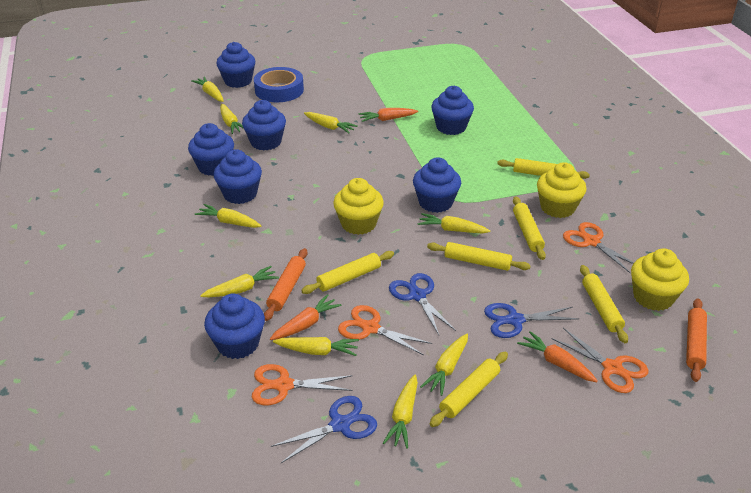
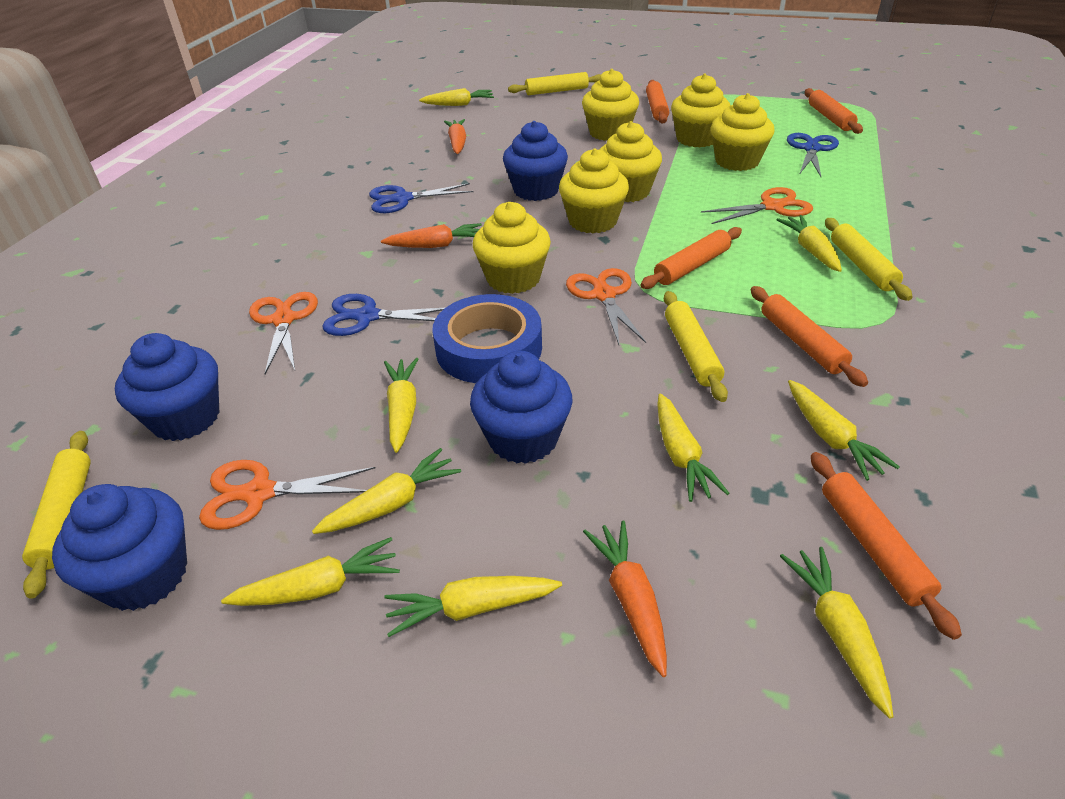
blue cupcake: 7 -> 4
orange rolling pin: 2 -> 5
yellow cupcake: 3 -> 6
yellow rolling pin: 6 -> 4

